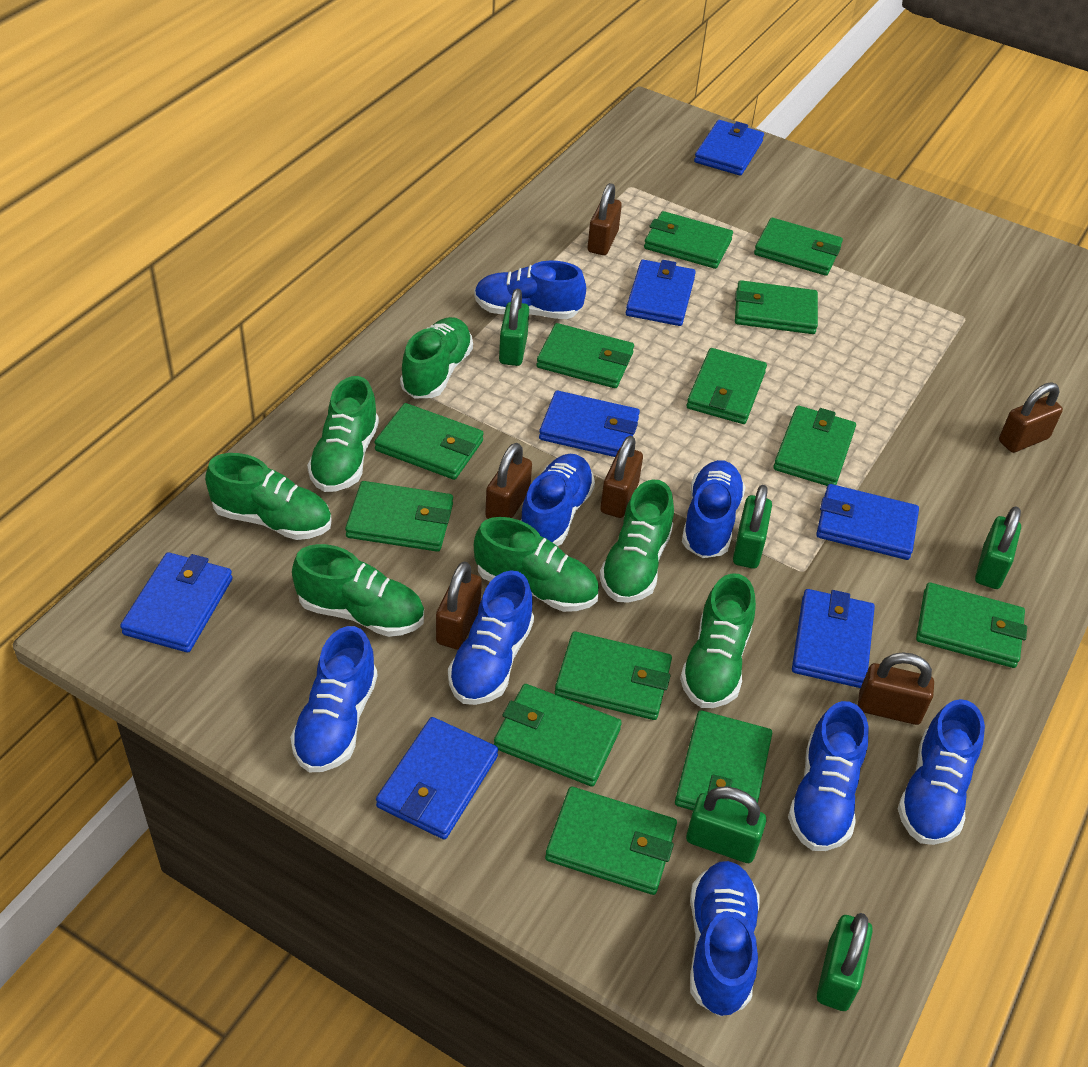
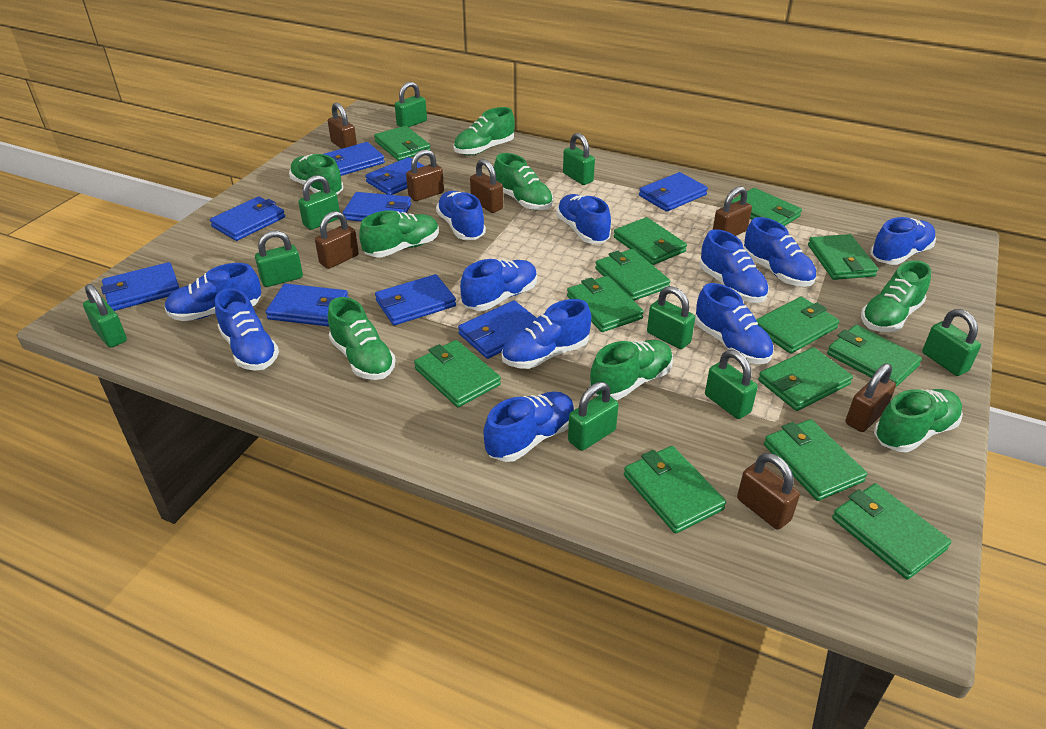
blue shoe: 8 -> 11
blue wallet: 7 -> 9
brown padlock: 6 -> 7
green padlock: 5 -> 9
green shoe: 7 -> 8

